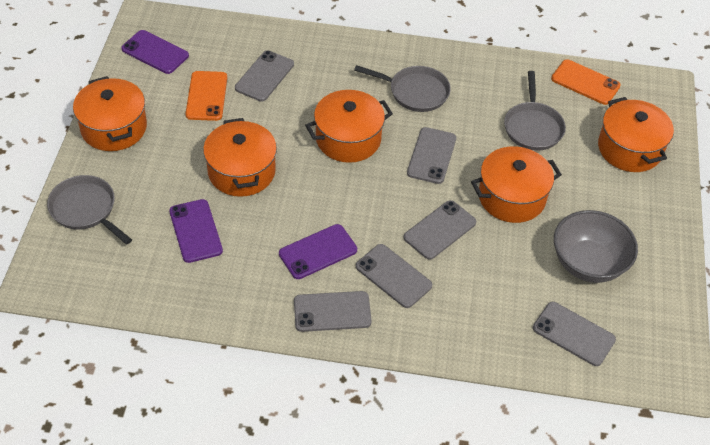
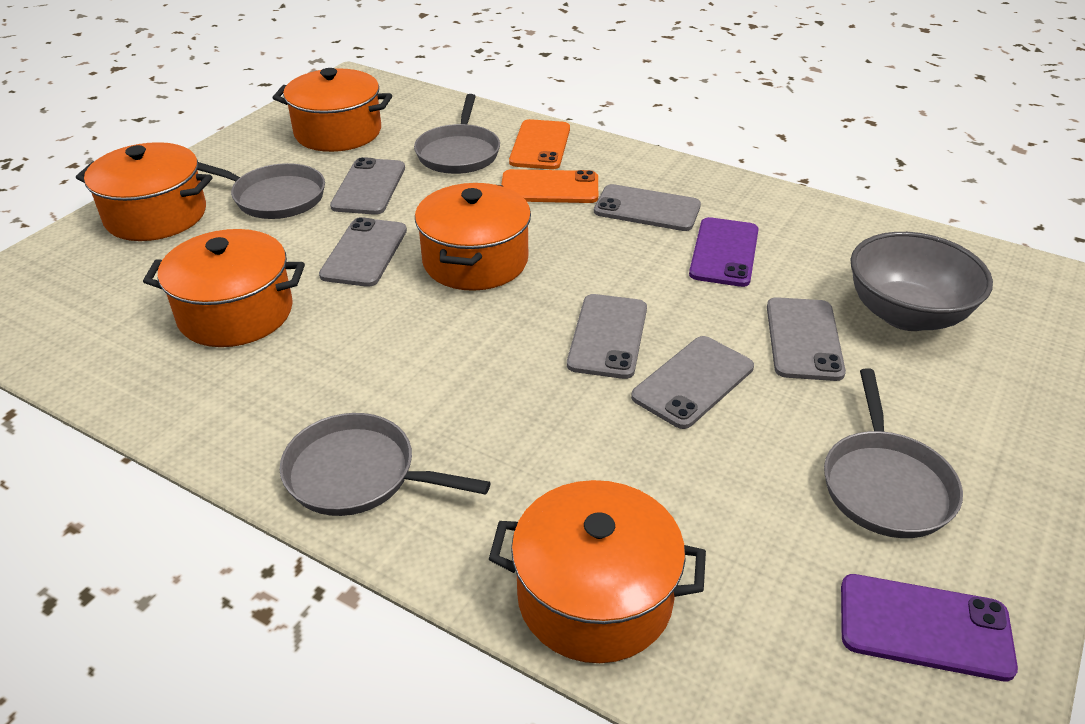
grey pan: 3 -> 4
purple phone: 3 -> 2

